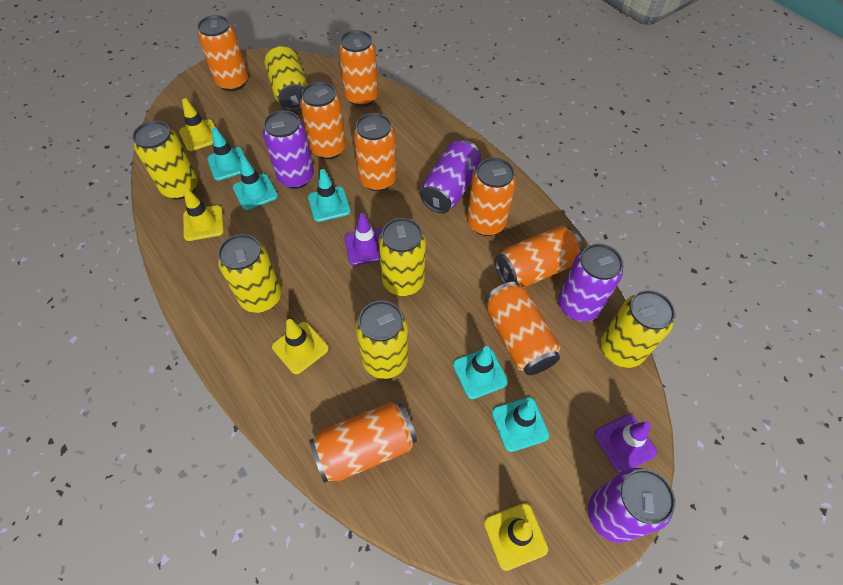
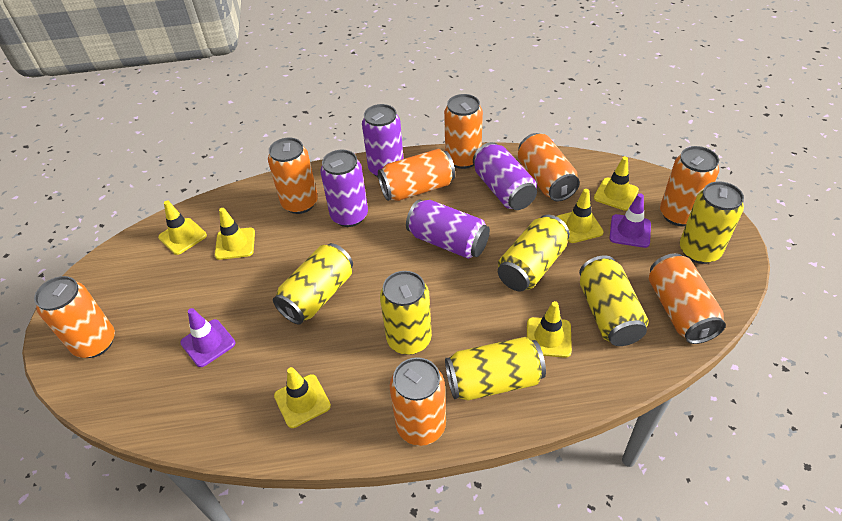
turquoise traffic cone: 5 -> 0
yellow traffic cone: 4 -> 6

